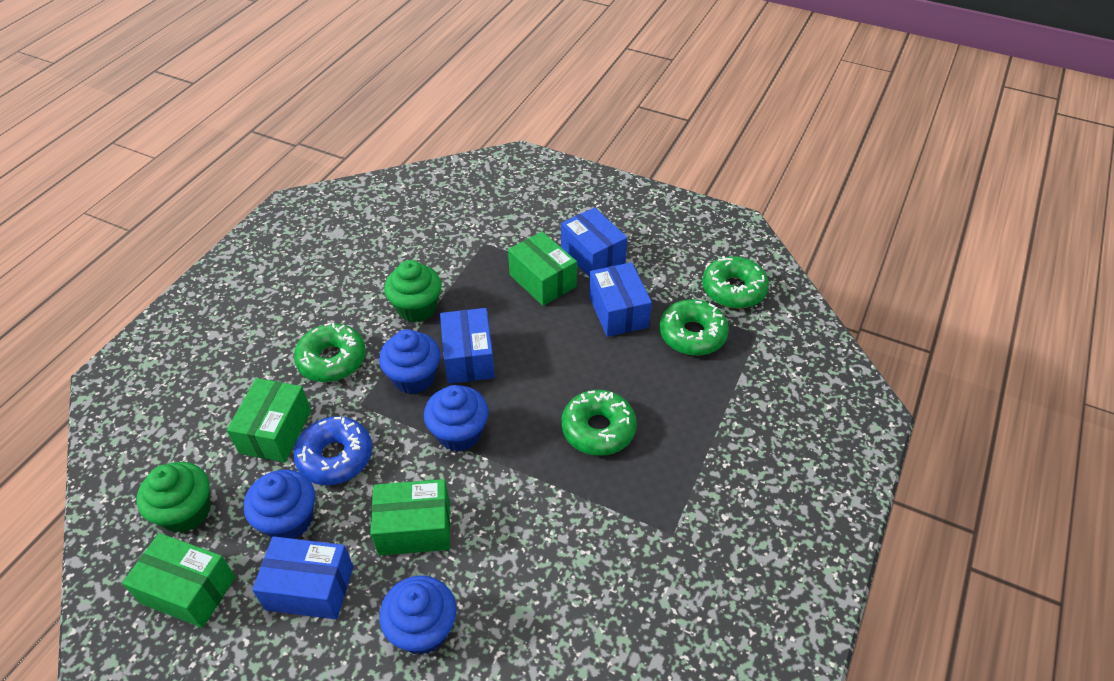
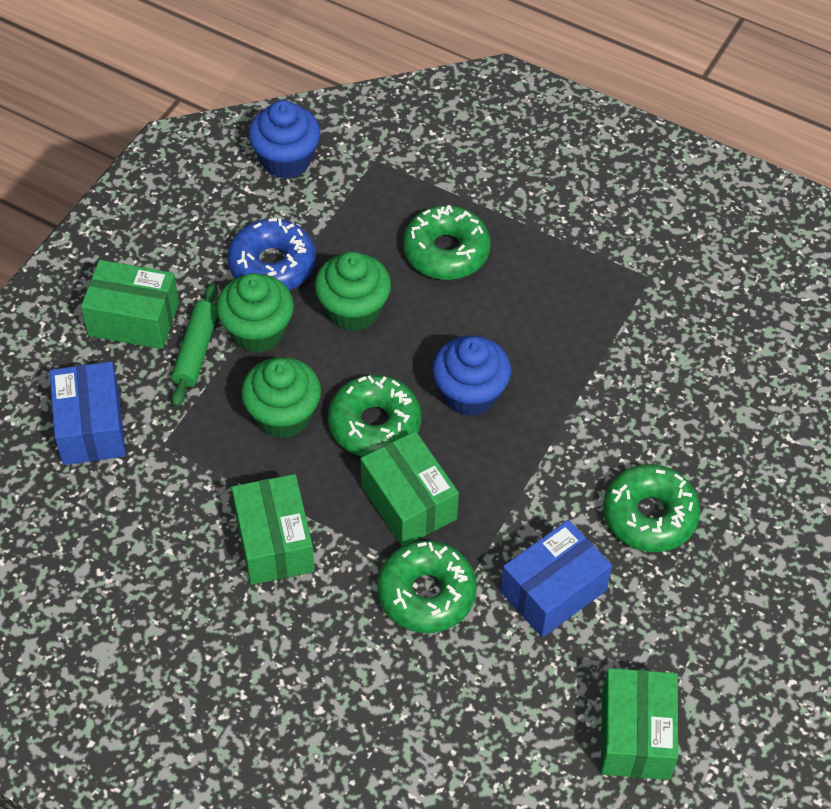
blue box: 4 -> 2
blue cupcake: 4 -> 2
green cupcake: 2 -> 3
green rolling pin: 0 -> 1

